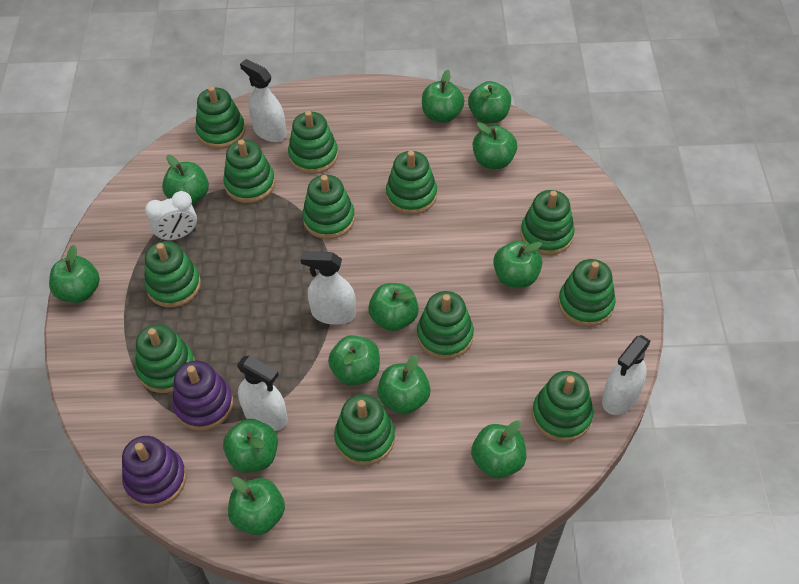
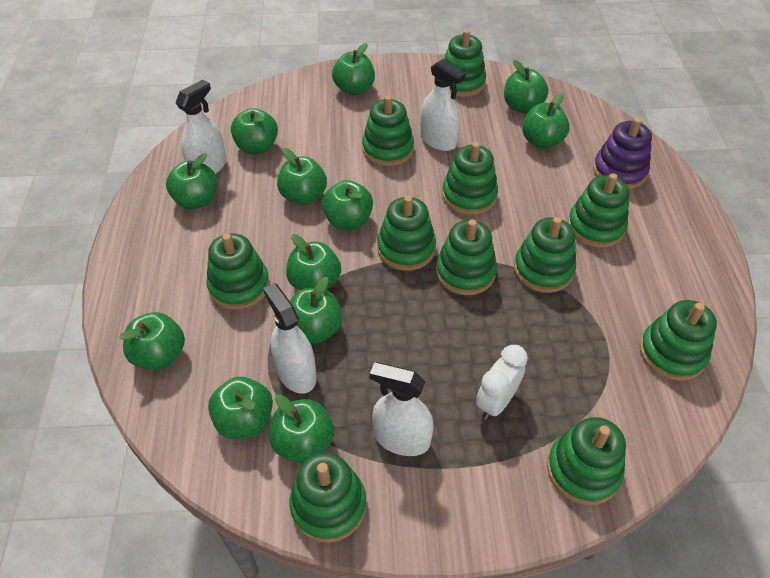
green stacking toy: 12 -> 11
purple stacking toy: 2 -> 1

